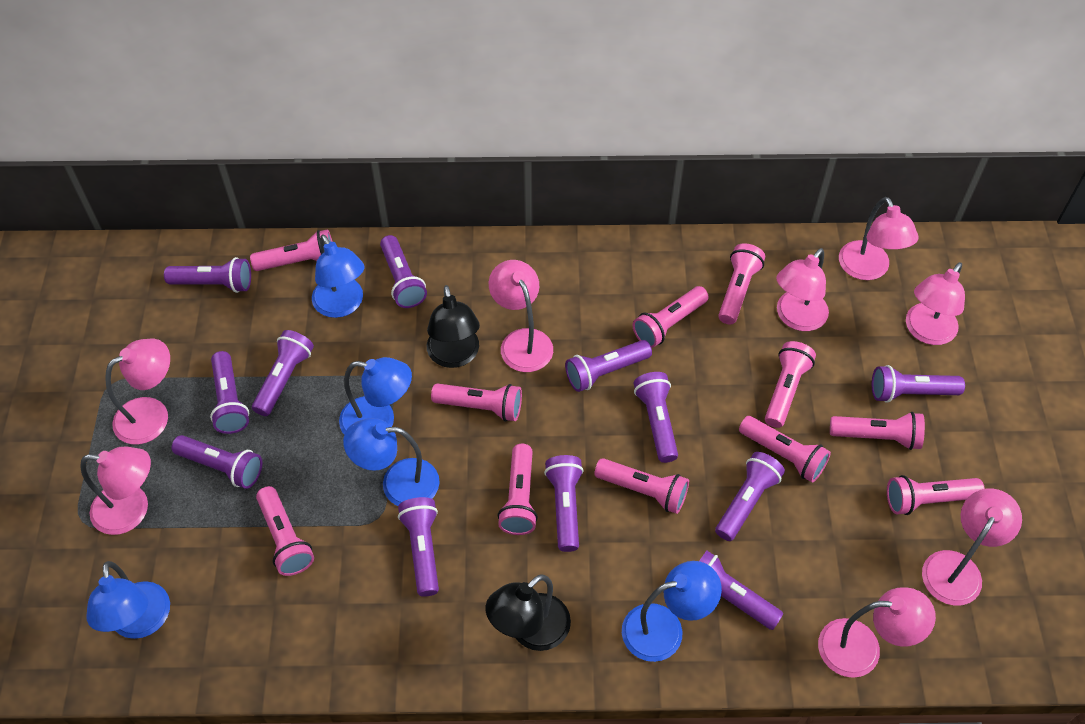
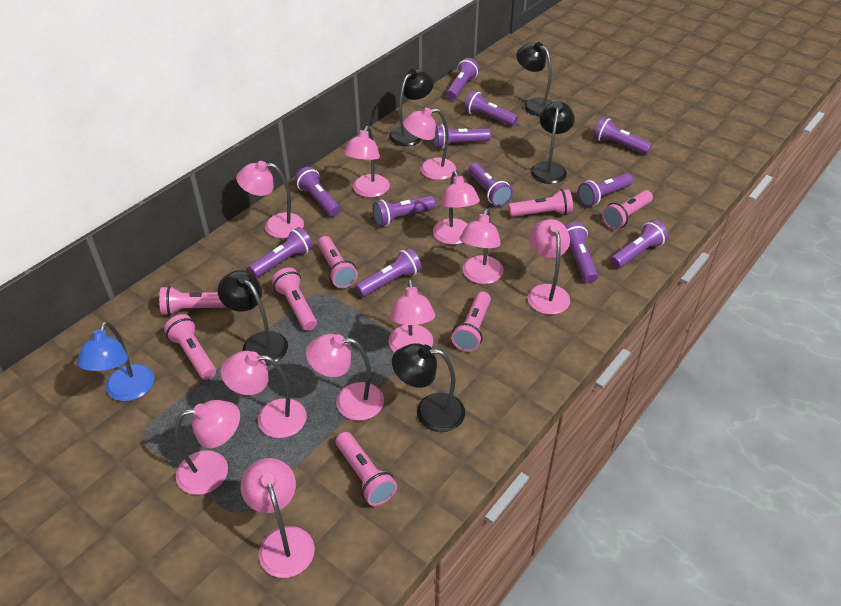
black lamp: 2 -> 5
blue lamp: 5 -> 1
pink flashlight: 11 -> 8
pink lamp: 8 -> 11

